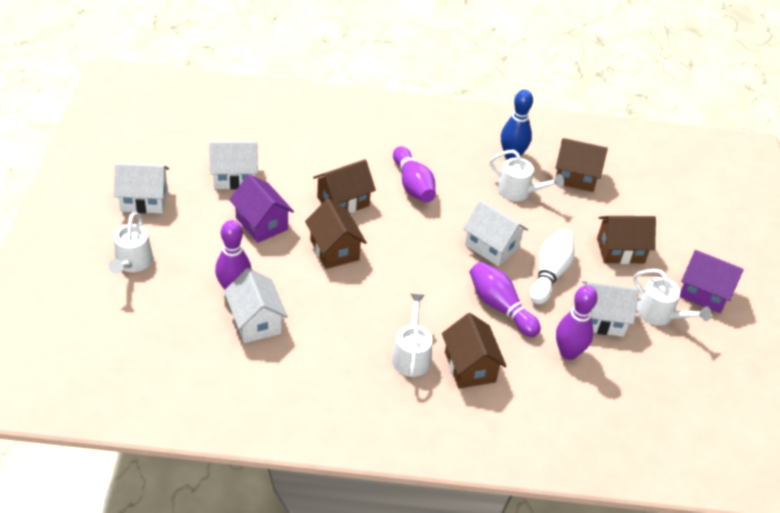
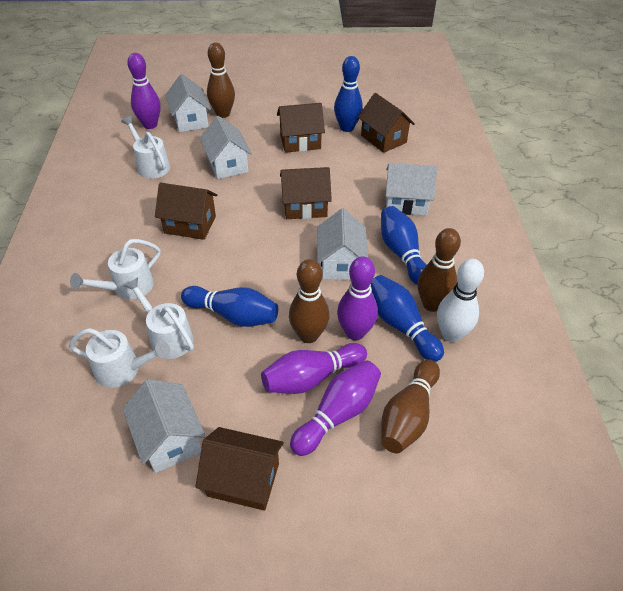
blue bowling pin: 1 -> 4
brown bowling pin: 0 -> 4
purple house: 2 -> 0

